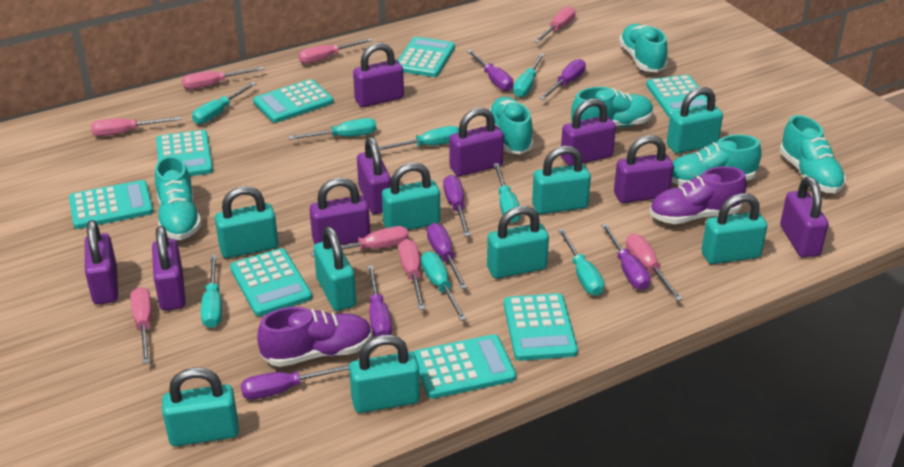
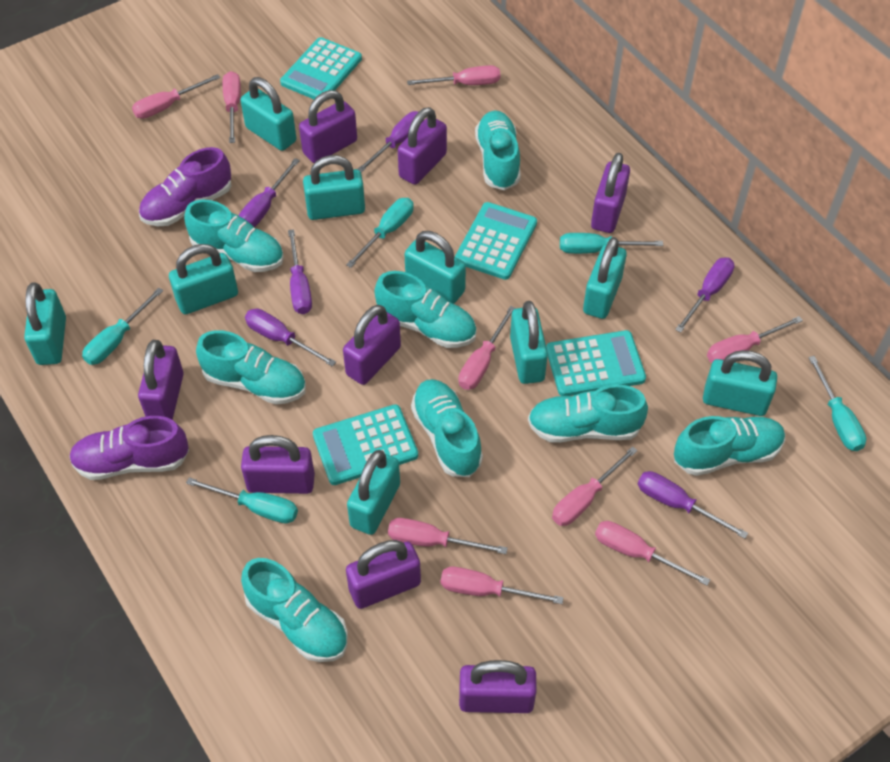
pink screwdriver: 8 -> 9
purple padlock: 9 -> 8
purple screwdriver: 7 -> 6
turquoise calculator: 8 -> 4
turquoise screwdriver: 8 -> 5
turquoise shoe: 6 -> 8

